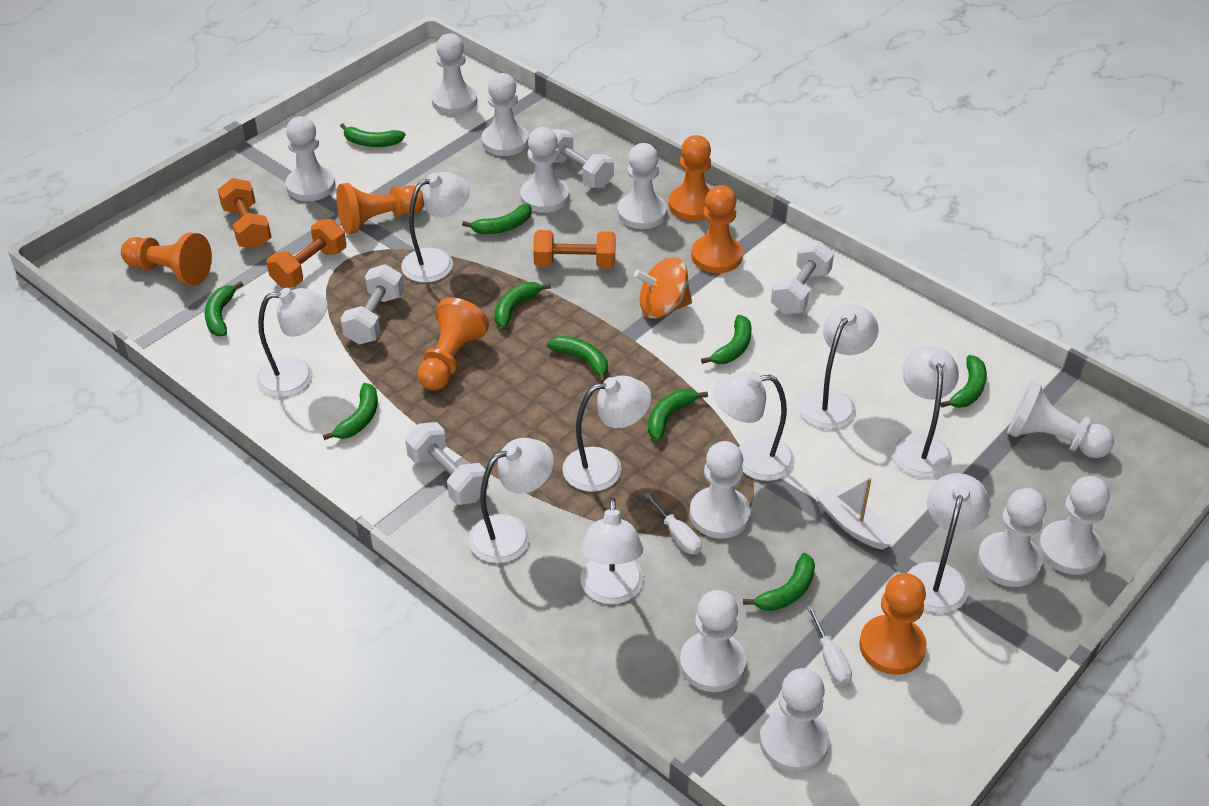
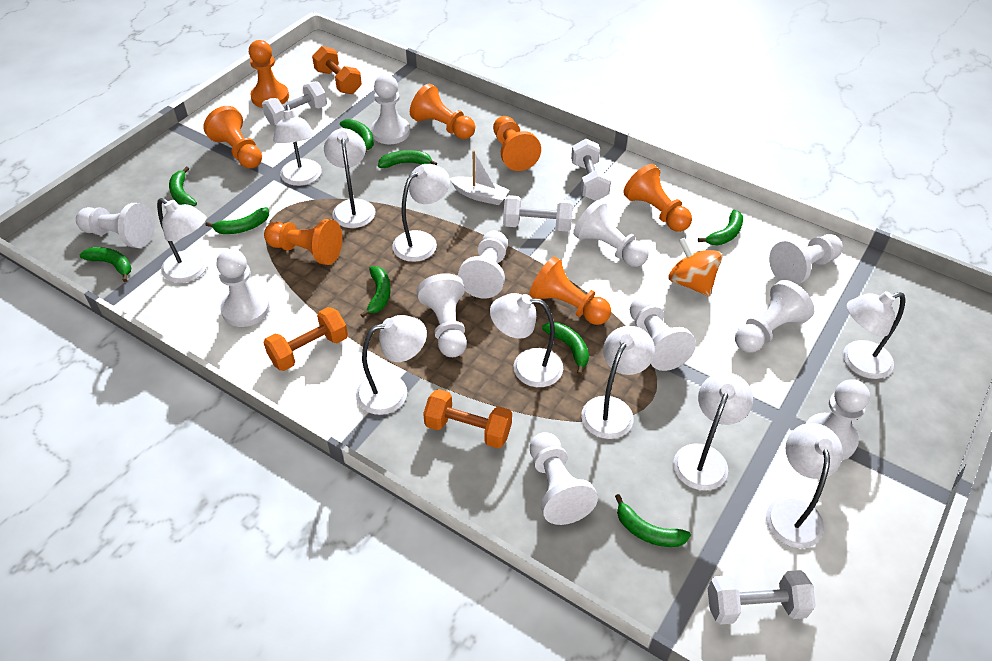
green banana: 10 -> 9
orange pawn: 6 -> 7
white lamp: 9 -> 10
white screwdriver: 2 -> 0

